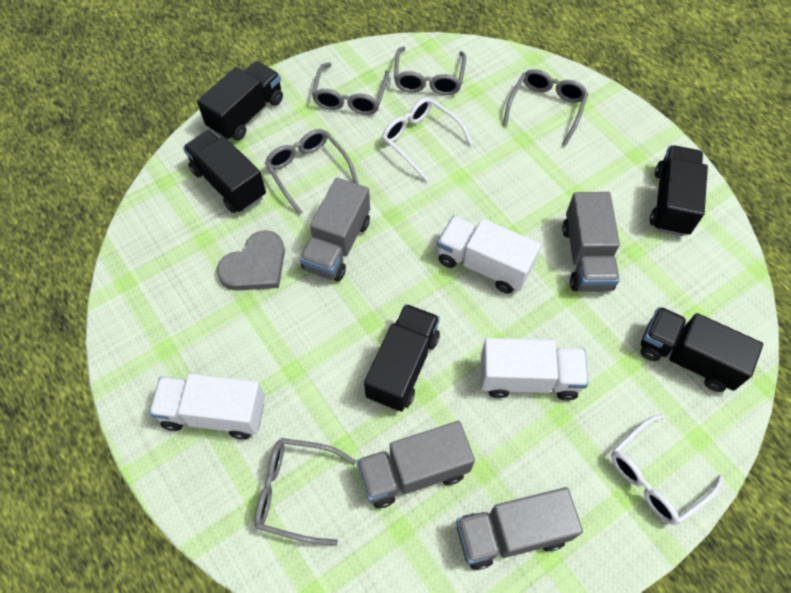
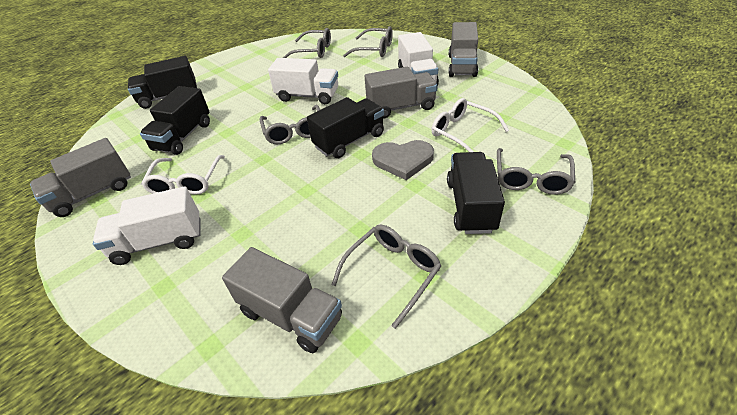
black truck: 5 -> 4

